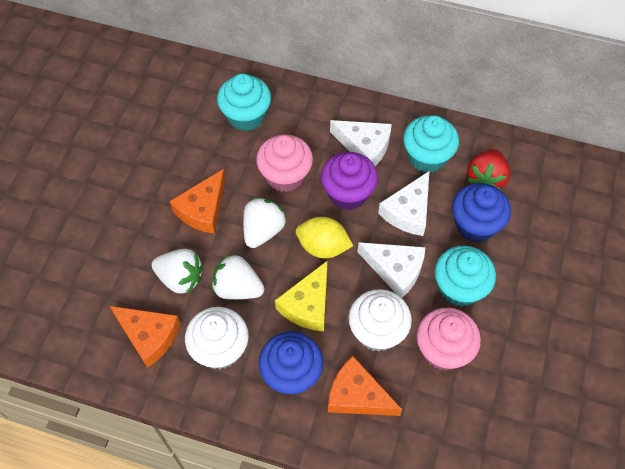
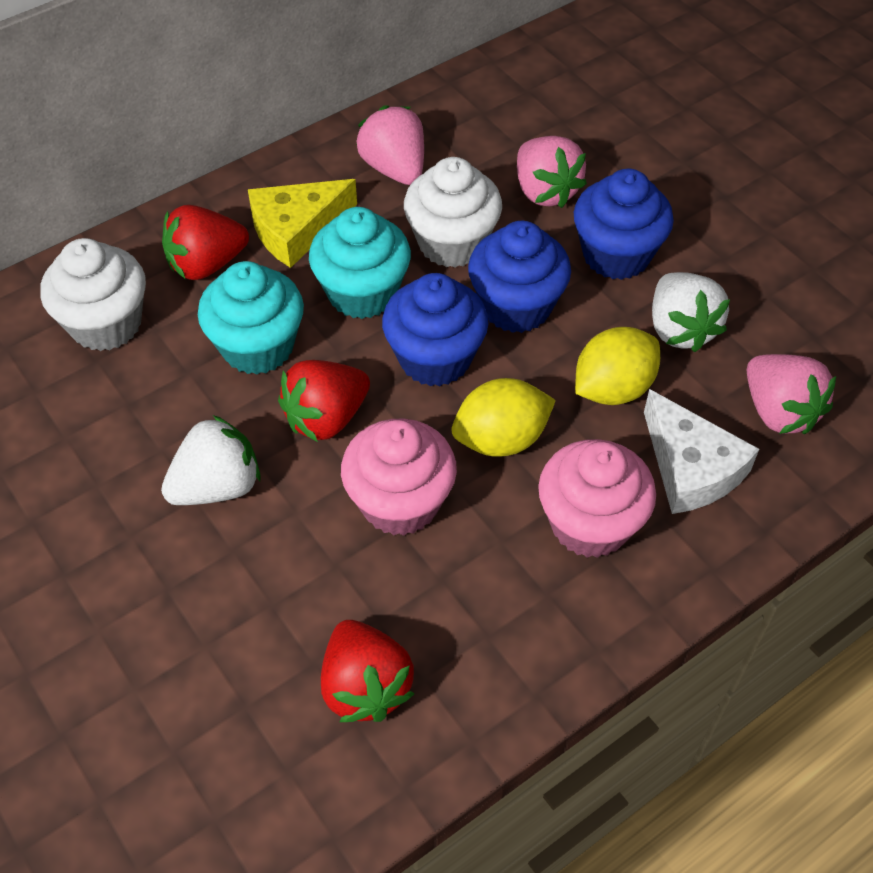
blue cupcake: 2 -> 3
orange cheese: 3 -> 0
pink strawberry: 0 -> 3
purple cupcake: 1 -> 0
red strawberry: 1 -> 3
turquoise cupcake: 3 -> 2
white cheese: 3 -> 1
white strawberry: 3 -> 2
yellow lemon: 1 -> 2

